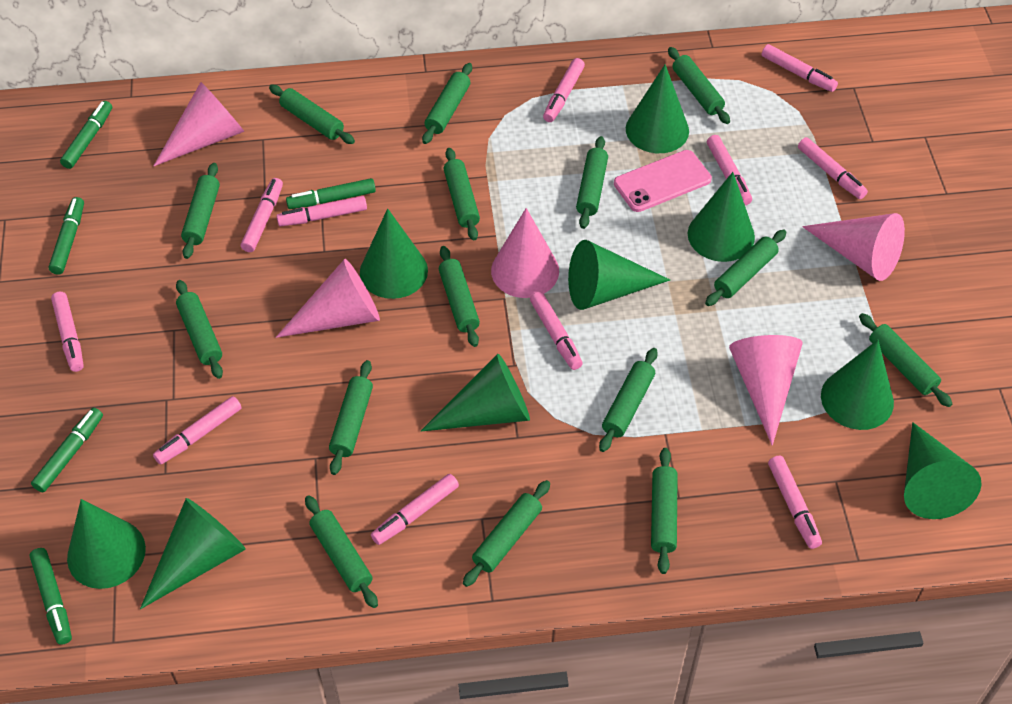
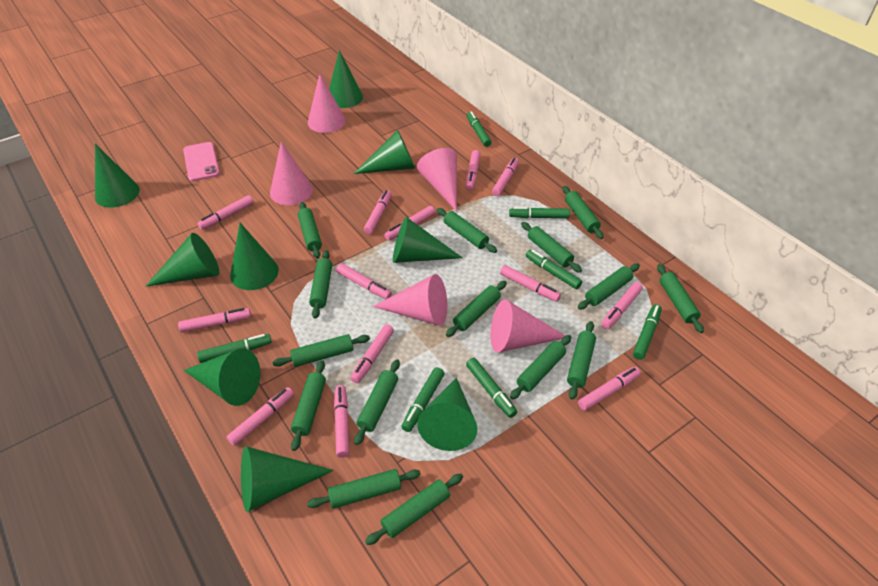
green marker: 5 -> 7
pink marker: 11 -> 13

